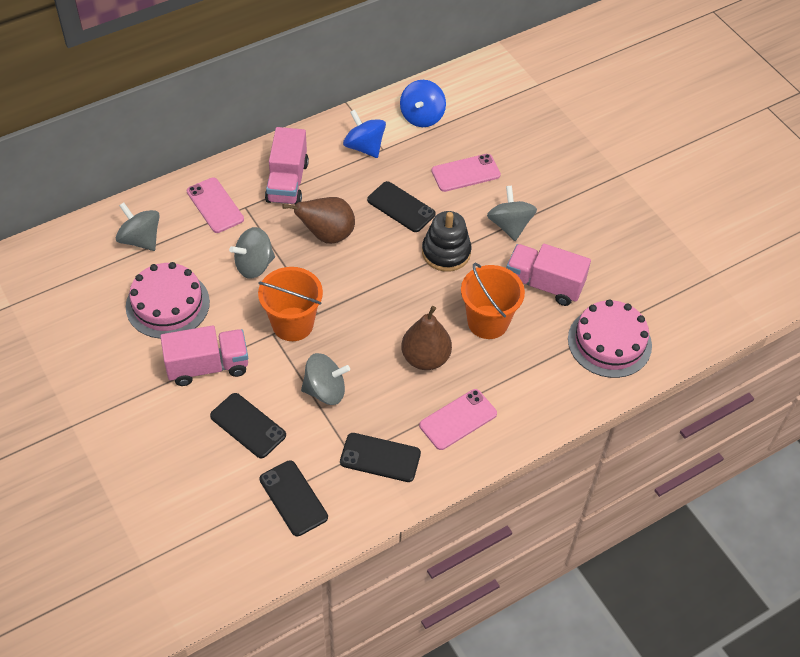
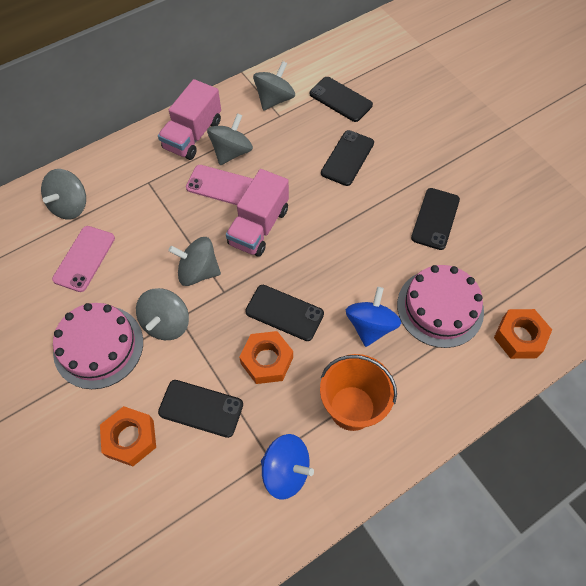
black phone: 4 -> 5
black stacking toy: 1 -> 0
brown pear: 2 -> 0
grey spinning top: 4 -> 5
orange bucket: 2 -> 1
orange nut: 0 -> 3
pink phone: 3 -> 2
pink truck: 3 -> 2

